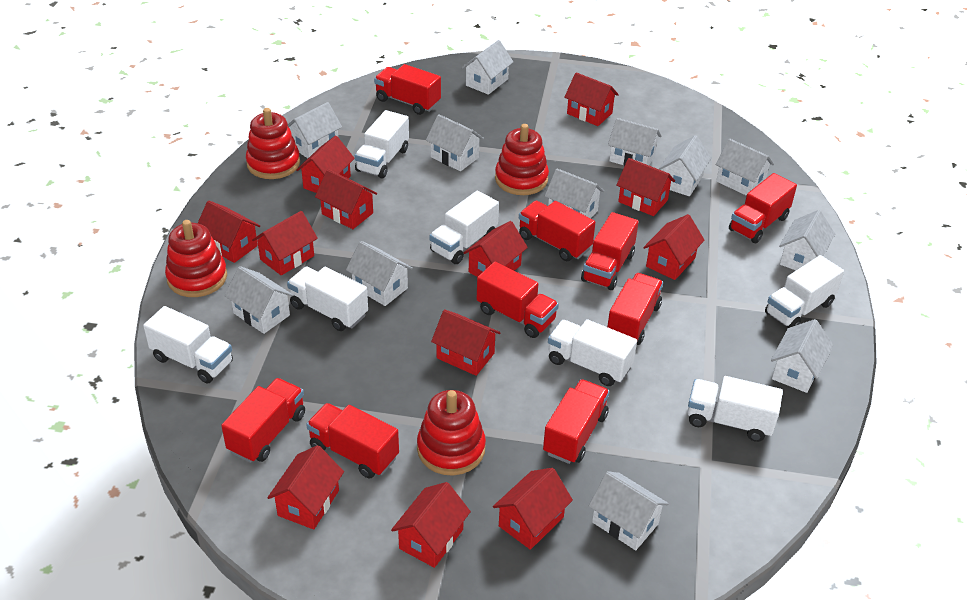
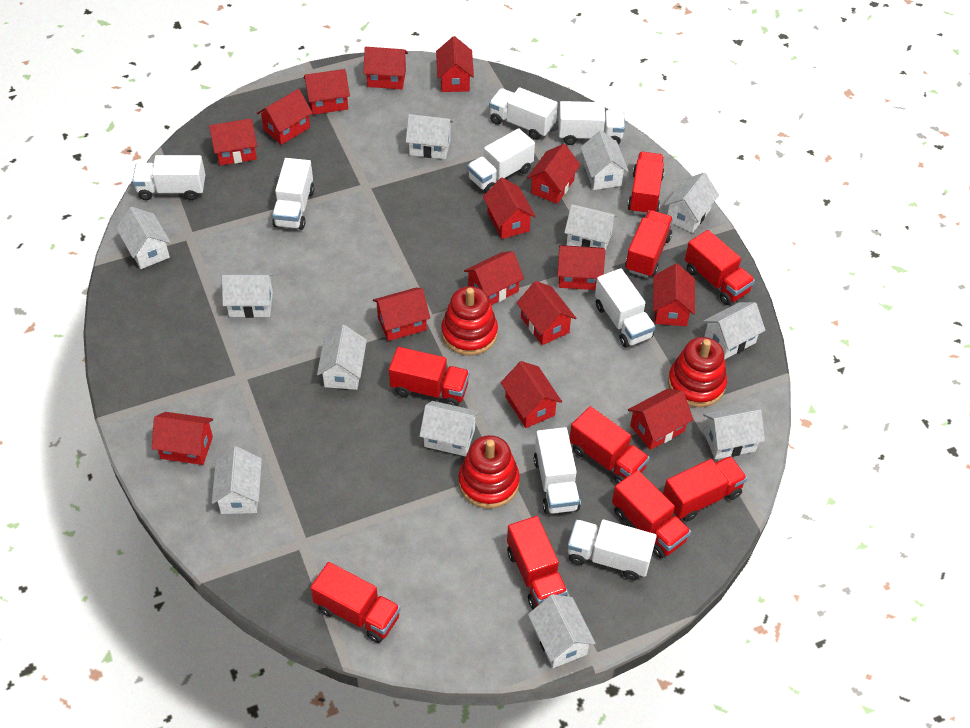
red house: 12 -> 15
red stacking toy: 4 -> 3
white truck: 7 -> 8

